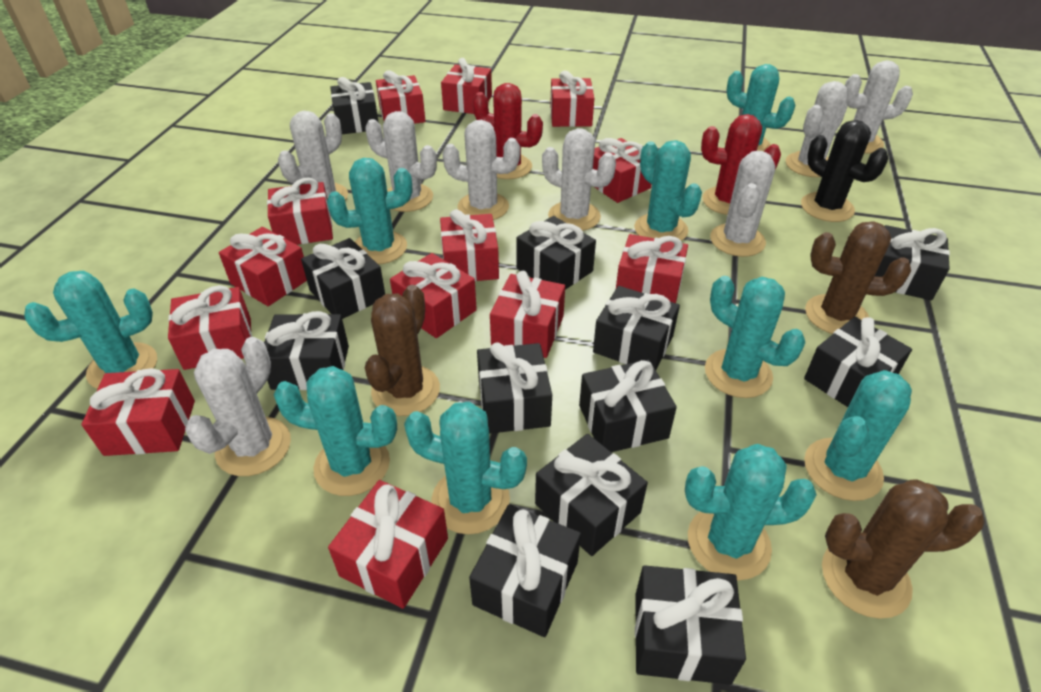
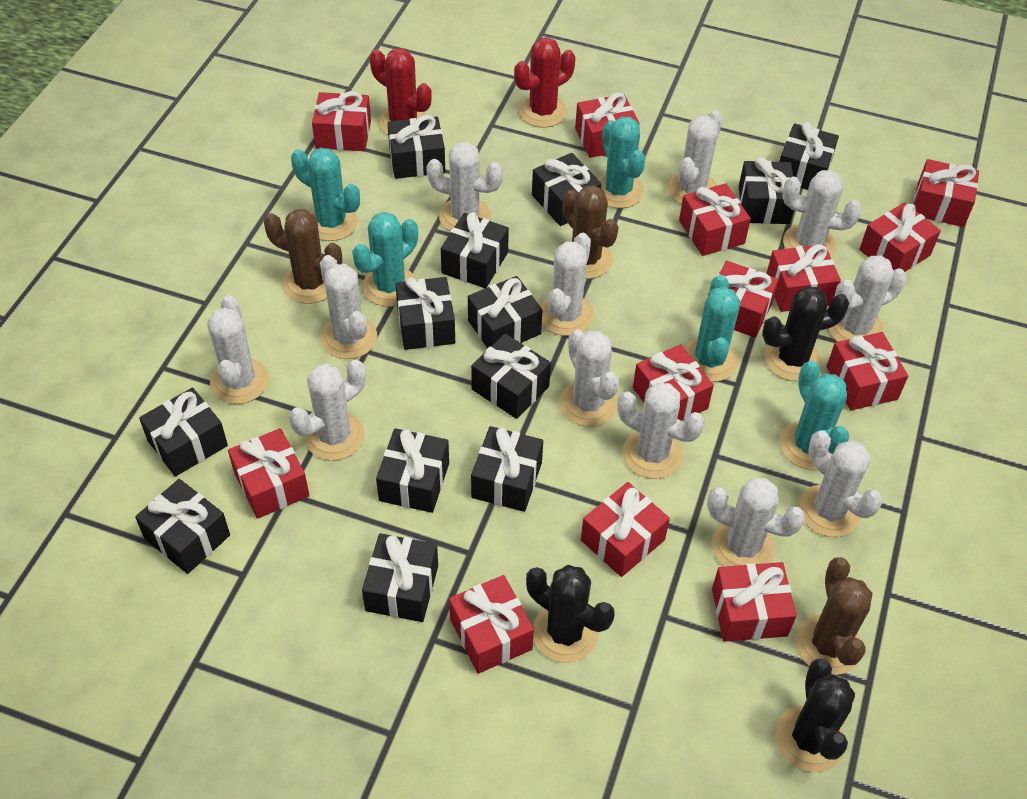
black cactus: 1 -> 3
black gift: 12 -> 13
turquoise cactus: 9 -> 5
white cactus: 8 -> 12

